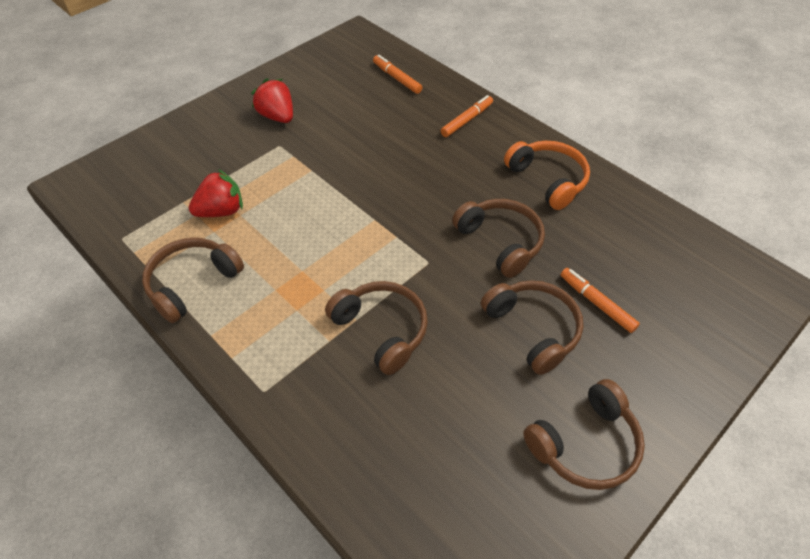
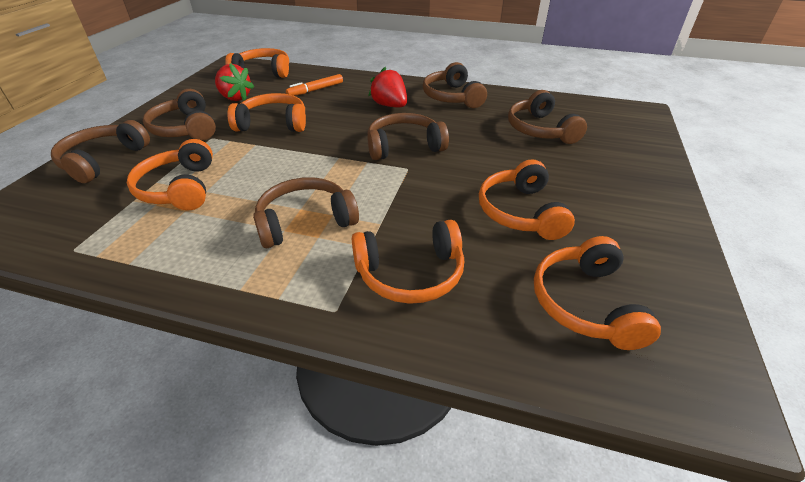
brown headphones: 5 -> 6
orange headphones: 1 -> 6
orange marker: 3 -> 1

